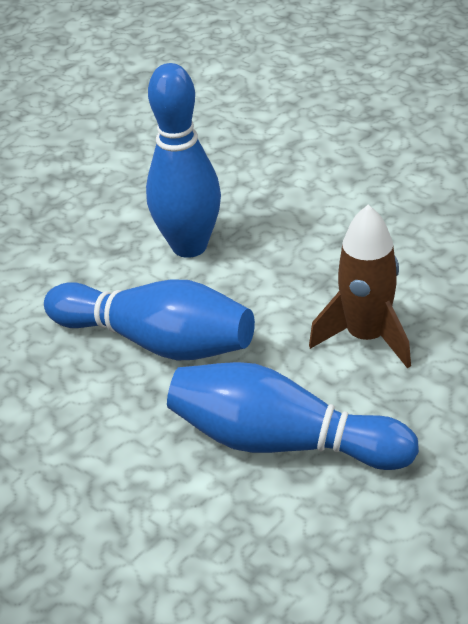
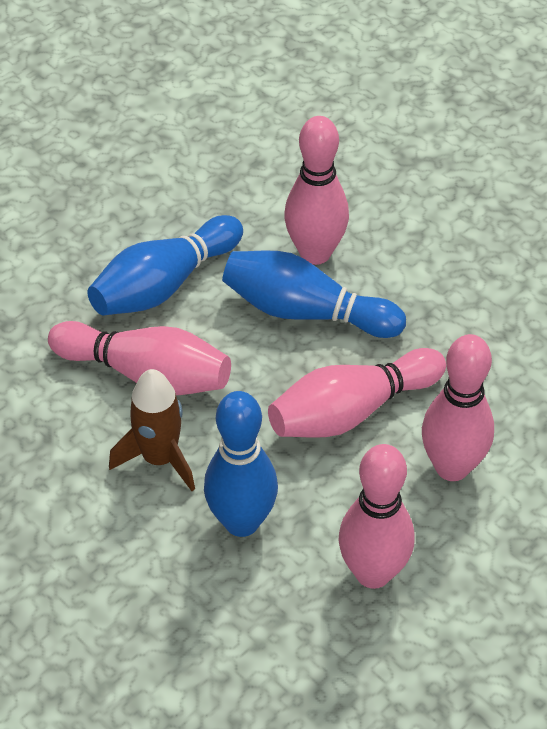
pink bowling pin: 0 -> 5

